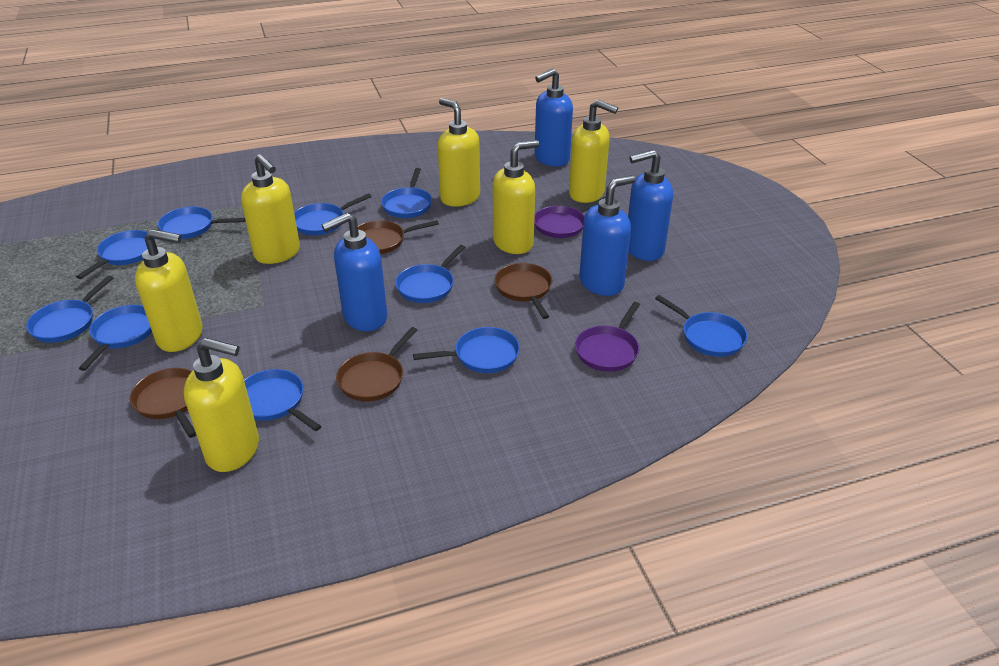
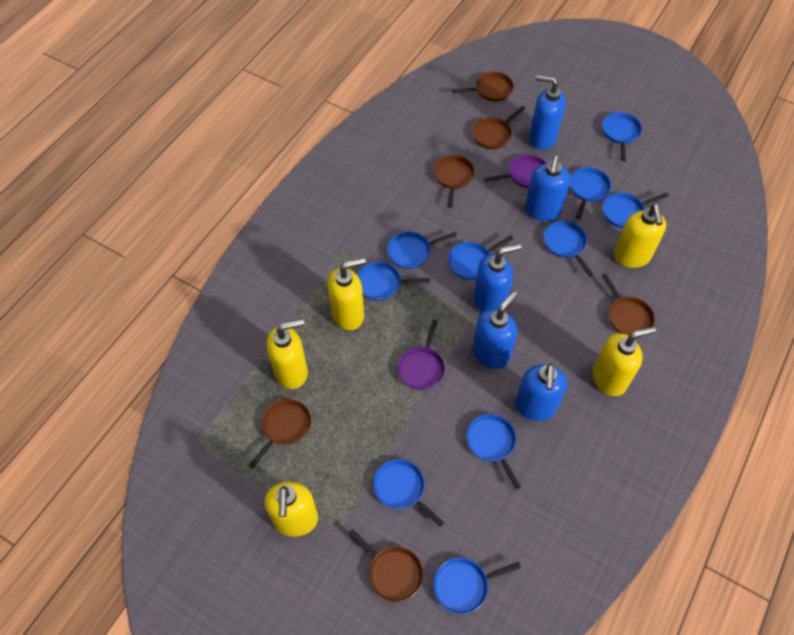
blue soap dispenser: 4 -> 5
brown pan: 4 -> 6
yellow soap dispenser: 6 -> 5

